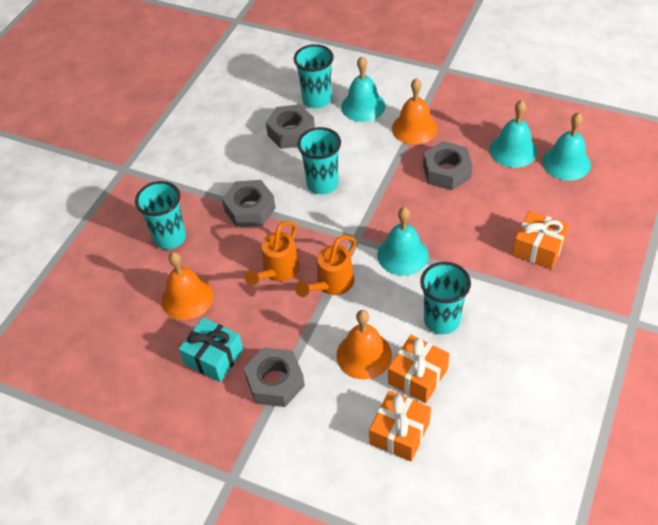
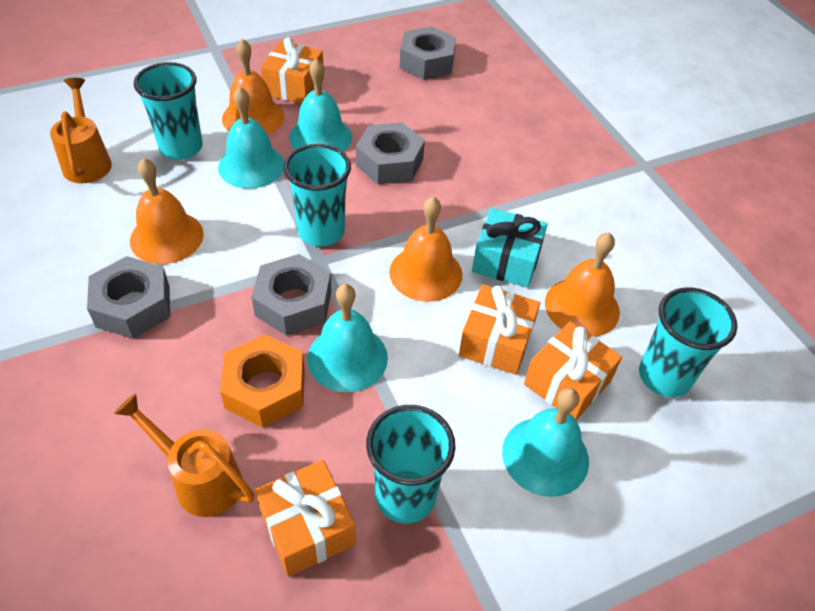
orange bell: 3 -> 4
orange gift: 3 -> 4
orange nut: 0 -> 1

